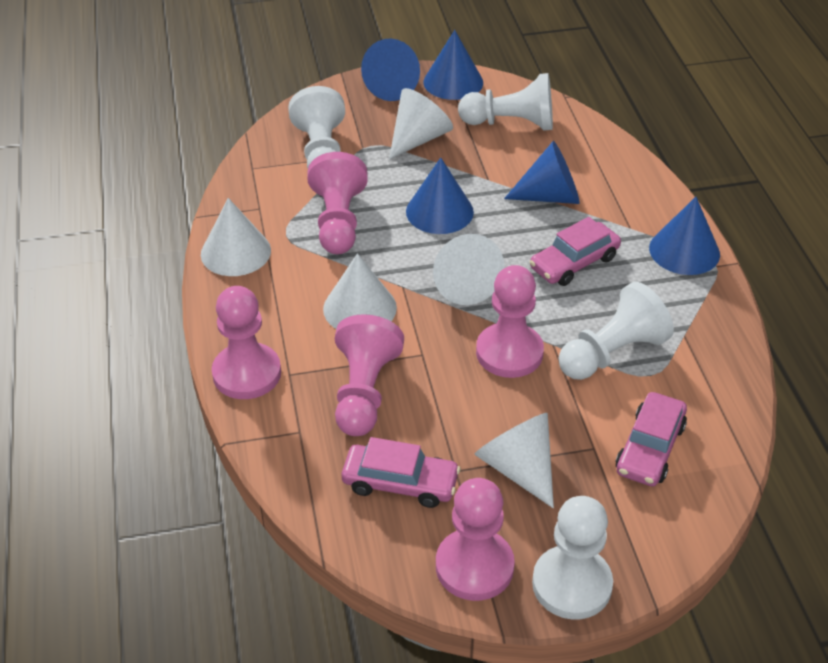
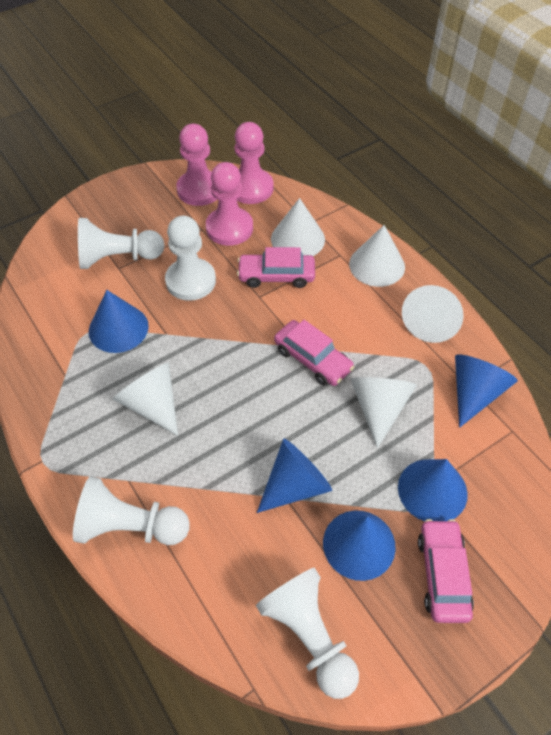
pink pawn: 5 -> 3

